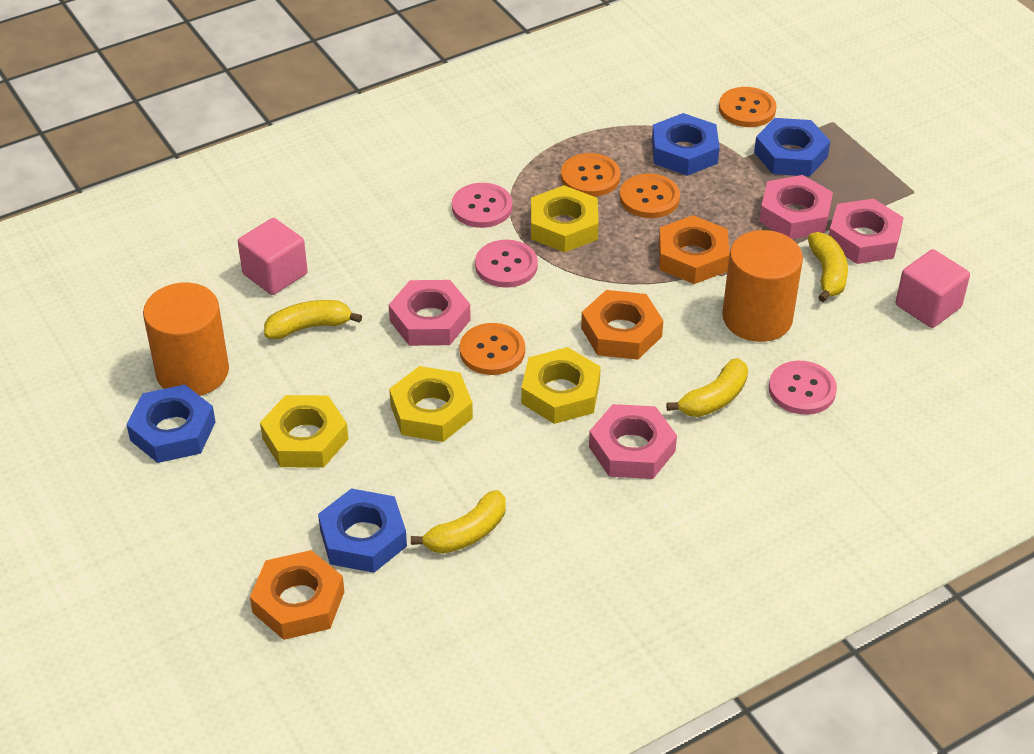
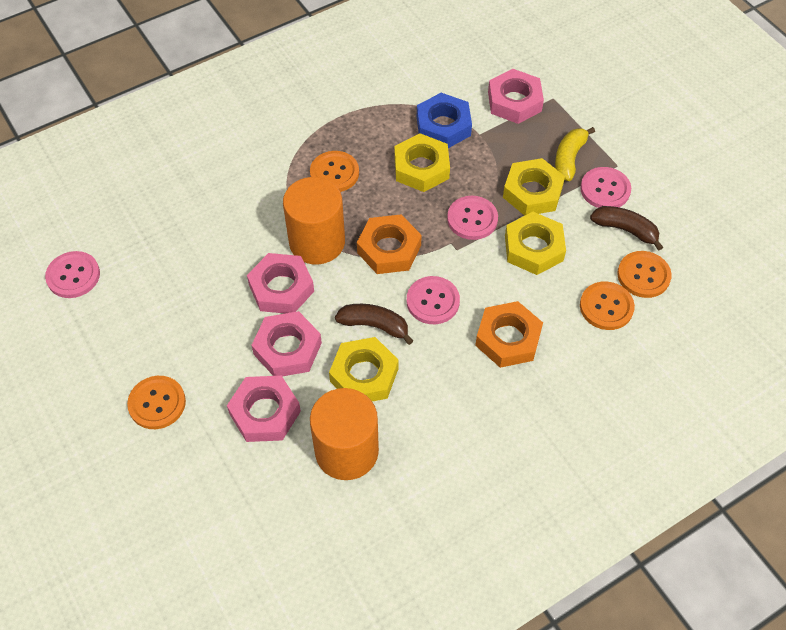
blue nut: 4 -> 1
brown banana: 0 -> 2
orange nut: 3 -> 2
pink button: 3 -> 4
pink cube: 2 -> 0
yellow banana: 4 -> 1

